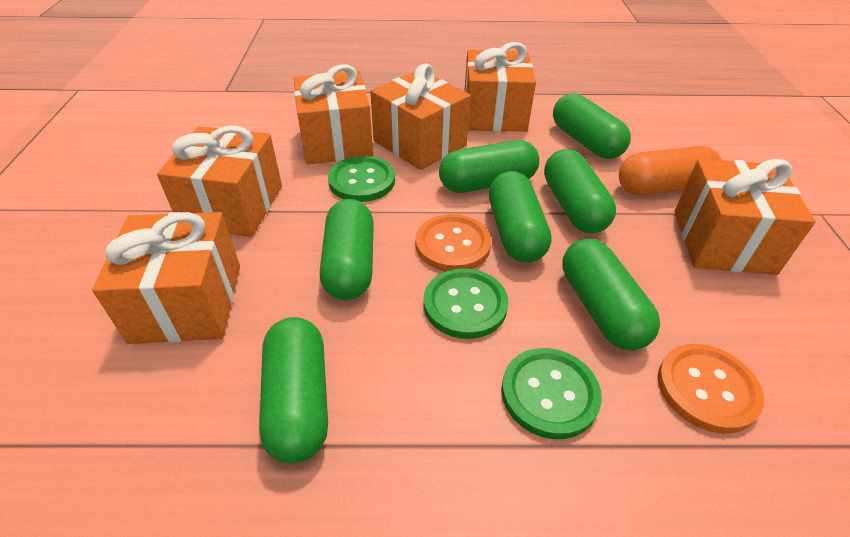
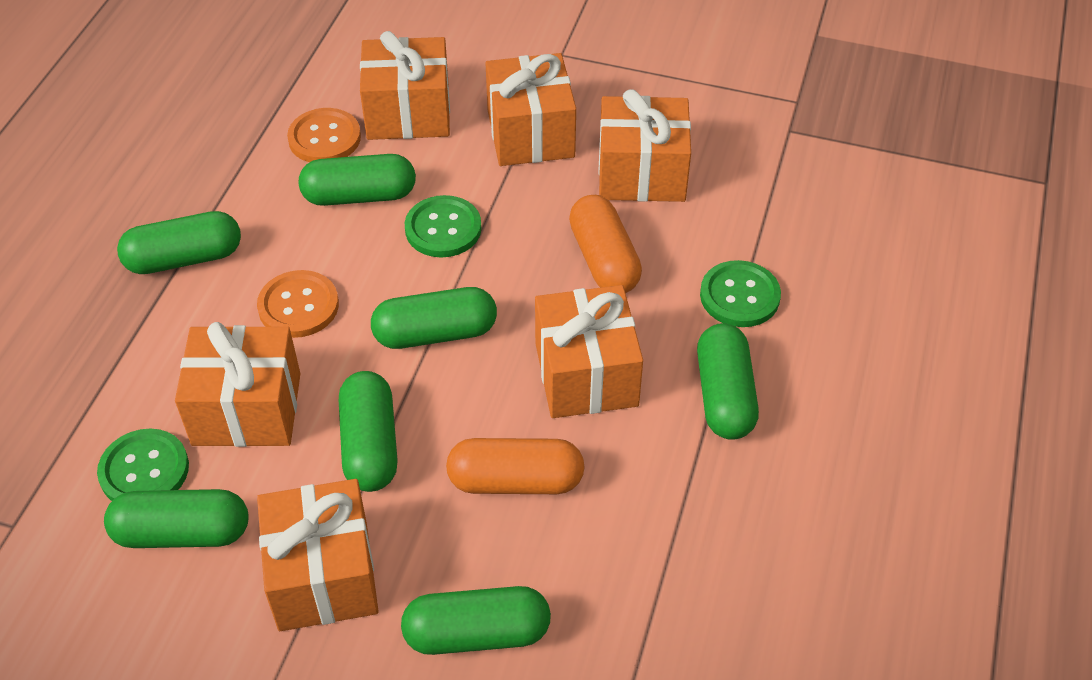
orange capsule: 1 -> 2

